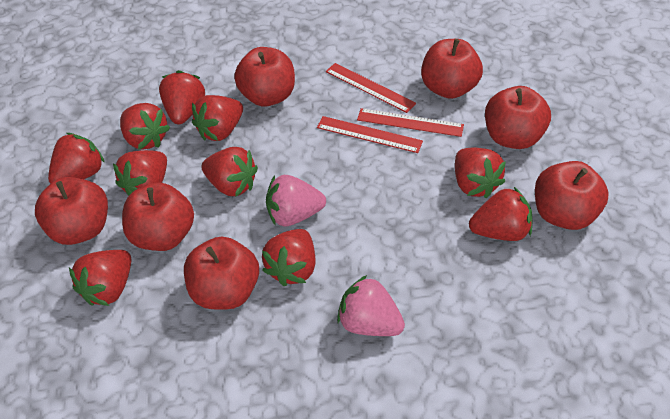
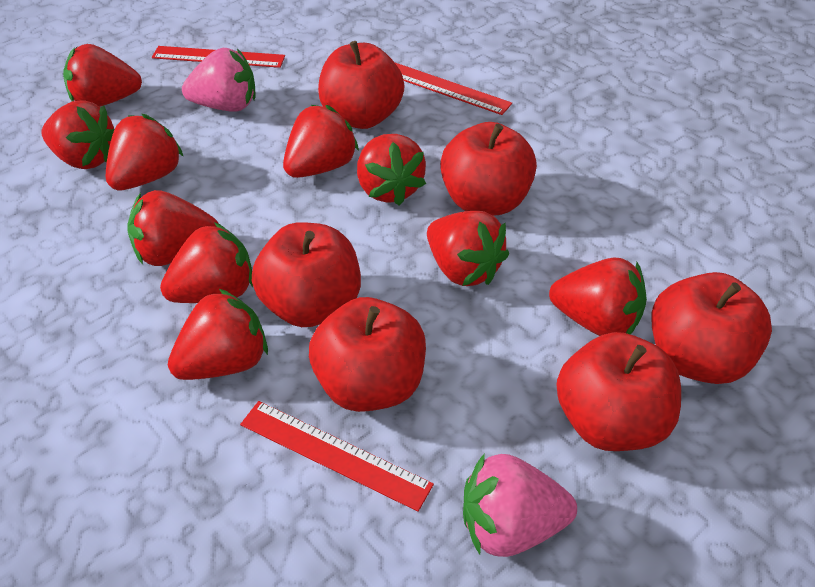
red apple: 7 -> 6

